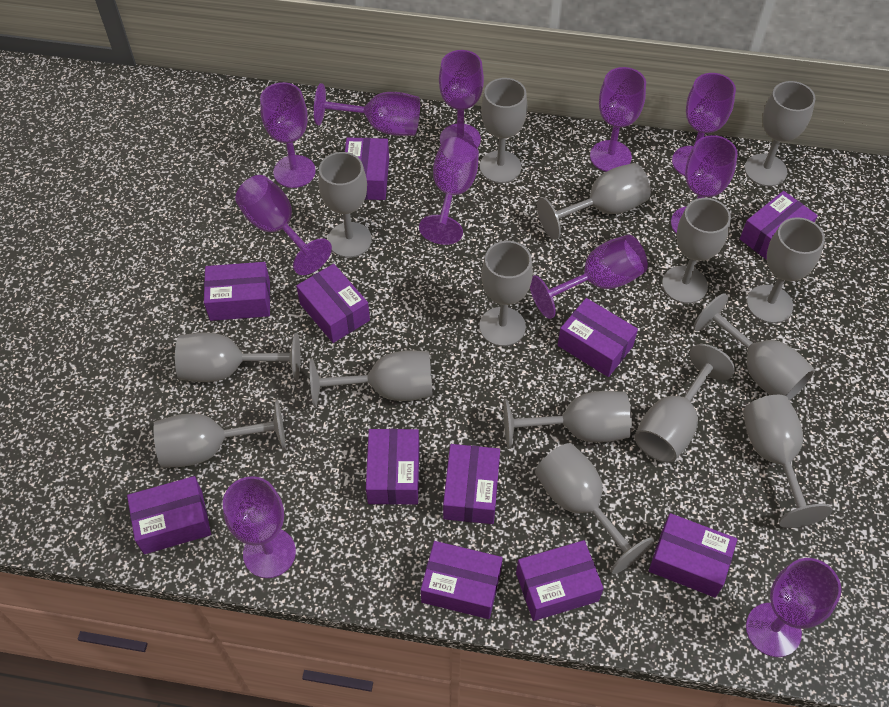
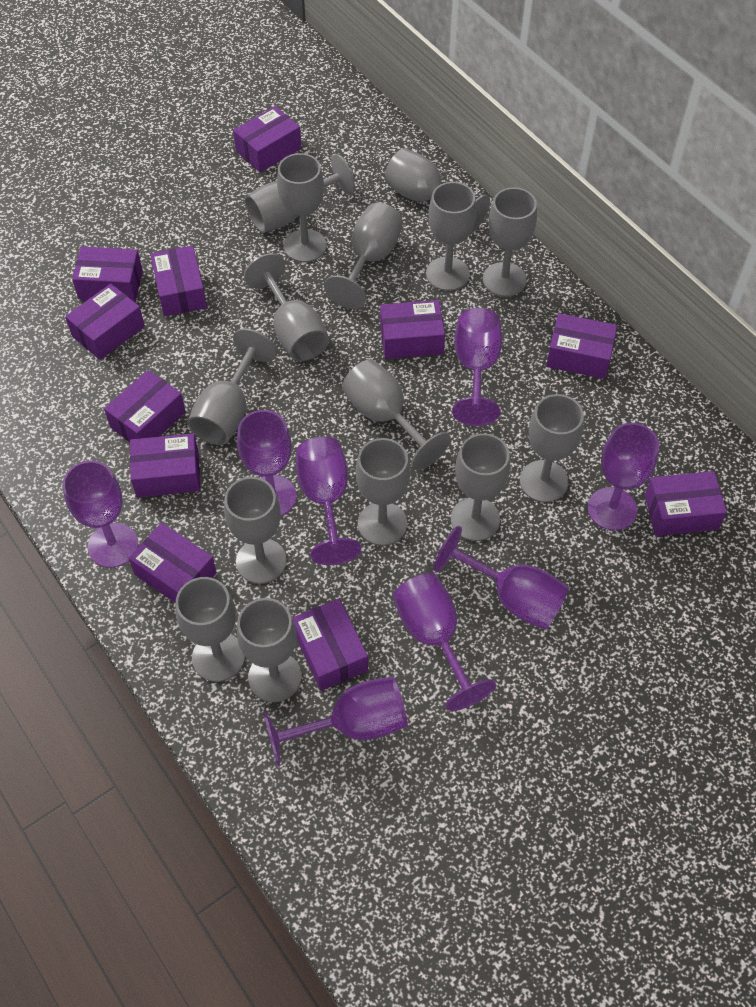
purple goblet: 11 -> 8

